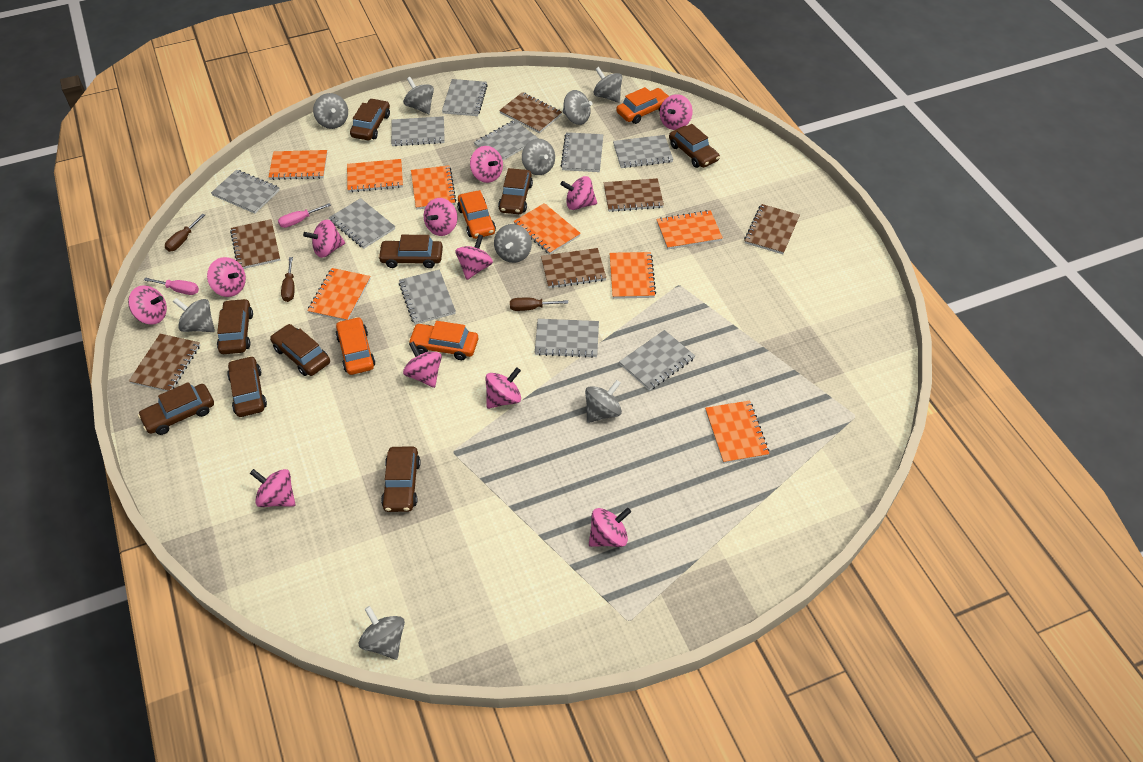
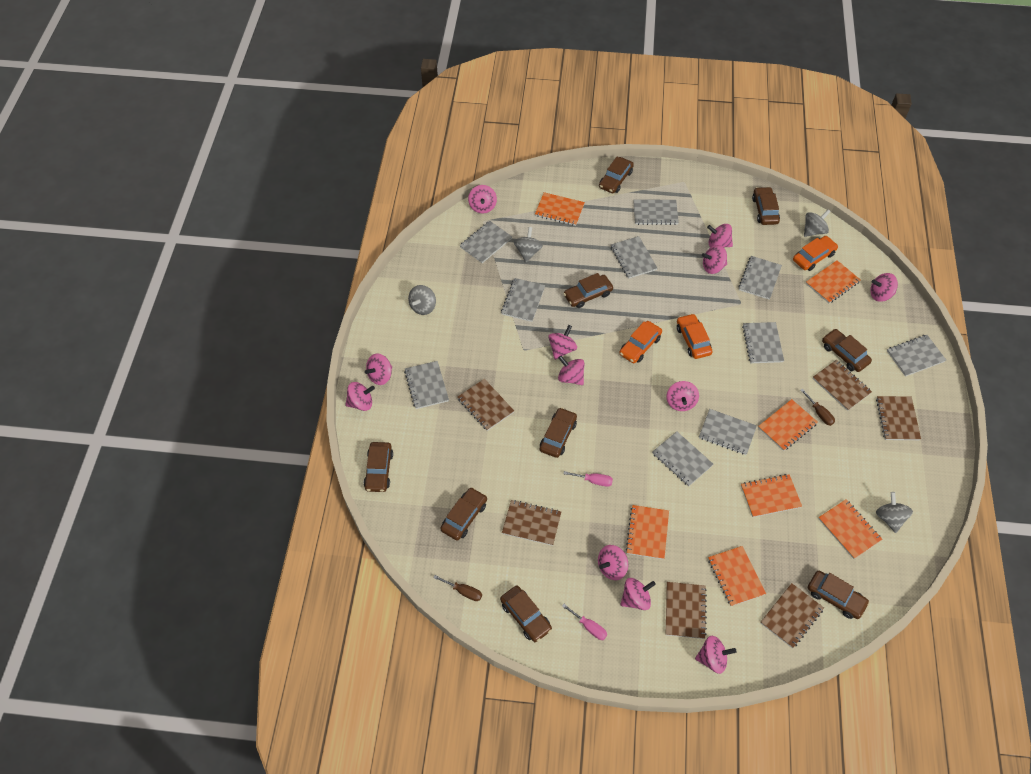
brown screwdriver: 3 -> 2
grey spinning top: 9 -> 4
orange car: 4 -> 3
orange notebook: 8 -> 7

